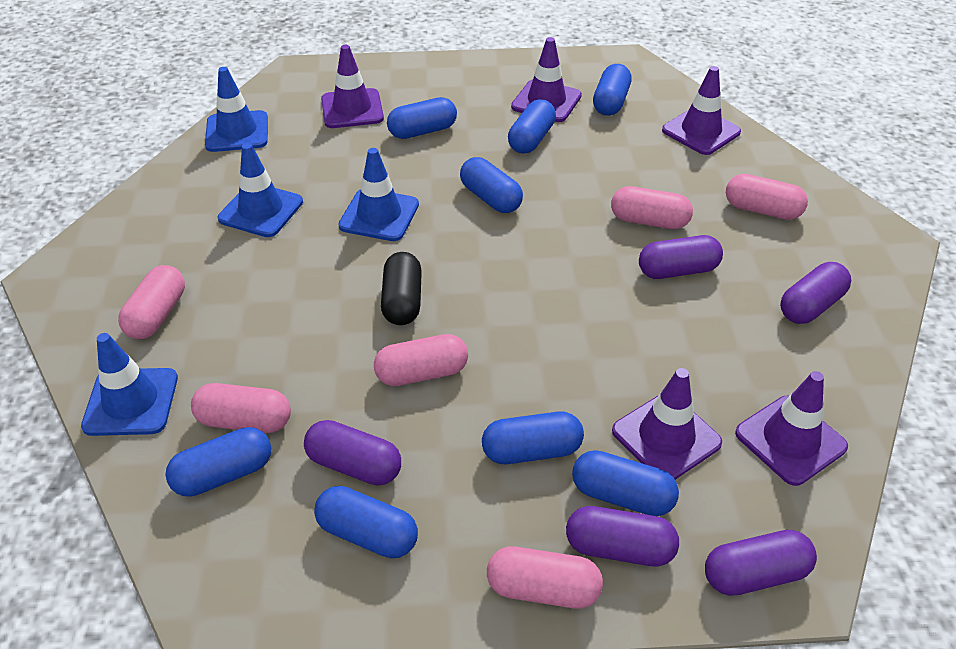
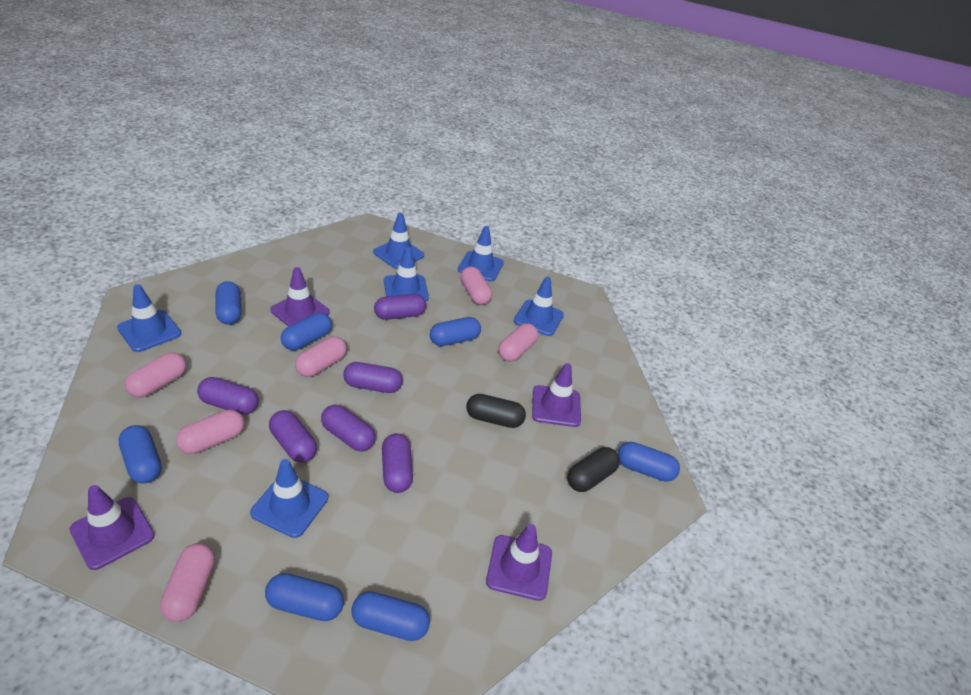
black capsule: 1 -> 2
blue capsule: 8 -> 7
blue traffic cone: 4 -> 6
purple capsule: 5 -> 6
purple traffic cone: 5 -> 4

